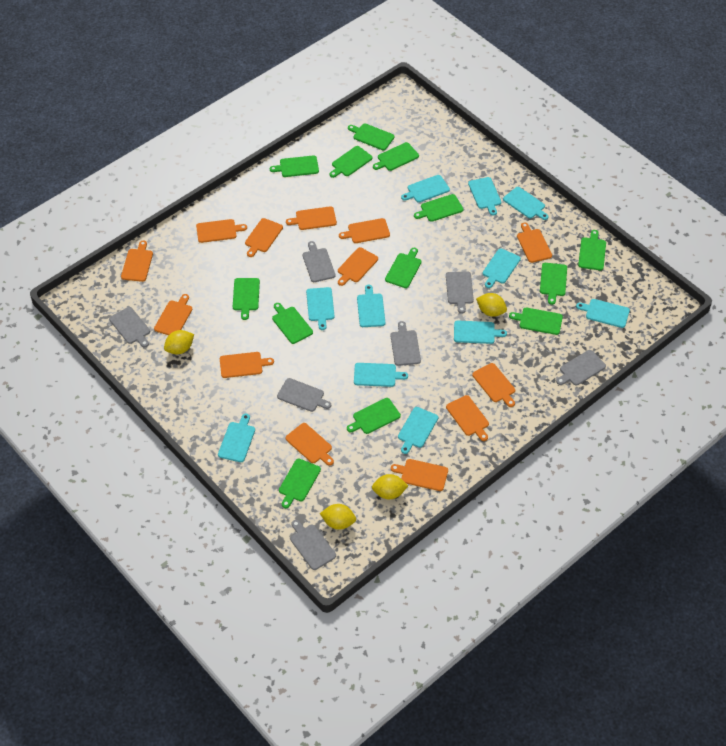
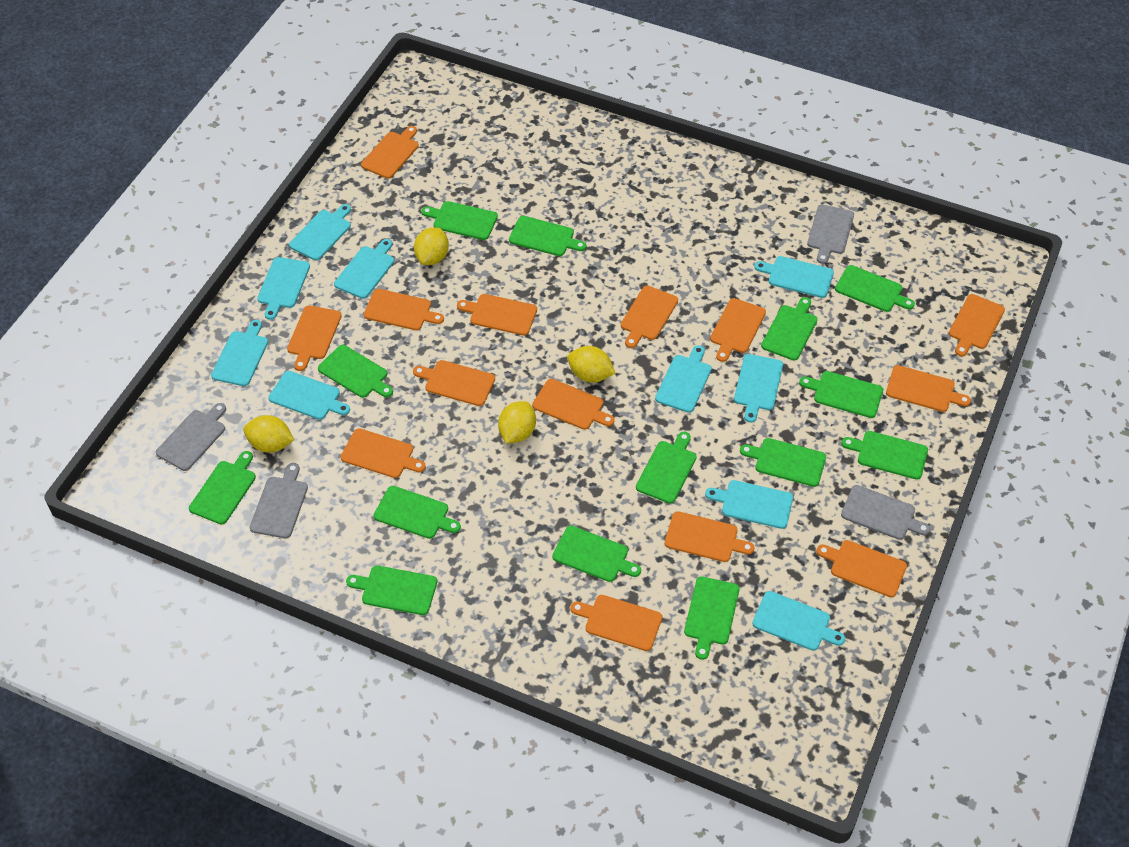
green cutting board: 13 -> 14
grey cutting board: 7 -> 4
orange cutting board: 13 -> 14
turquoise cutting board: 11 -> 10

